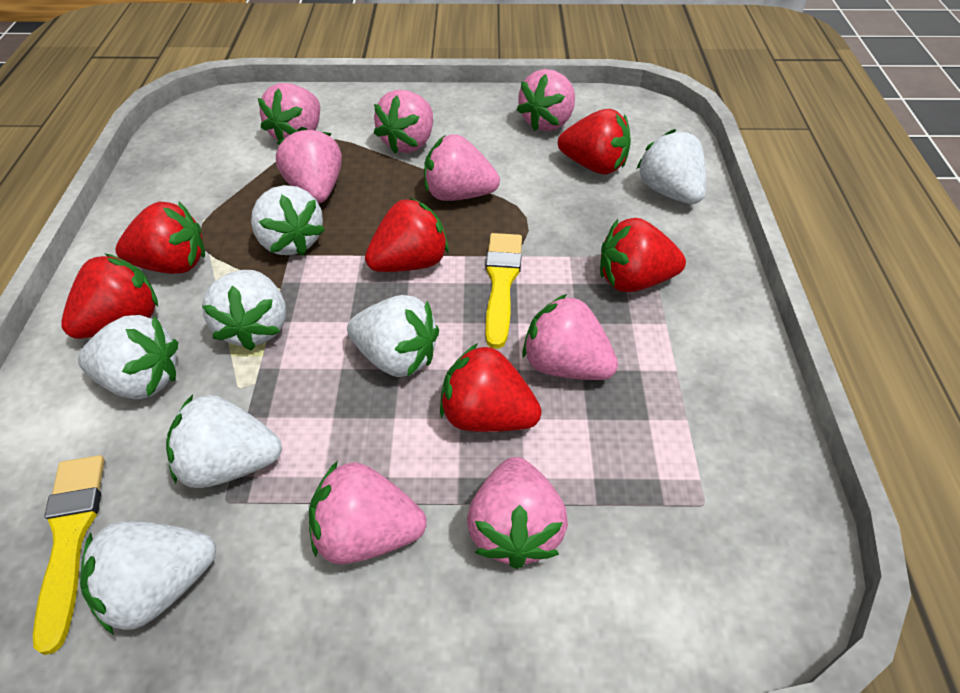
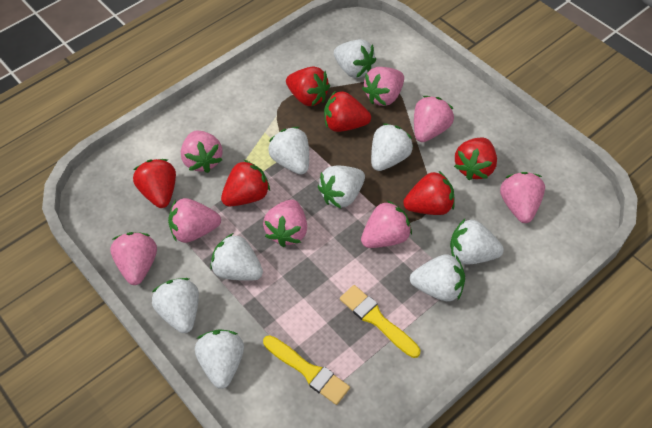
white strawberry: 7 -> 9

